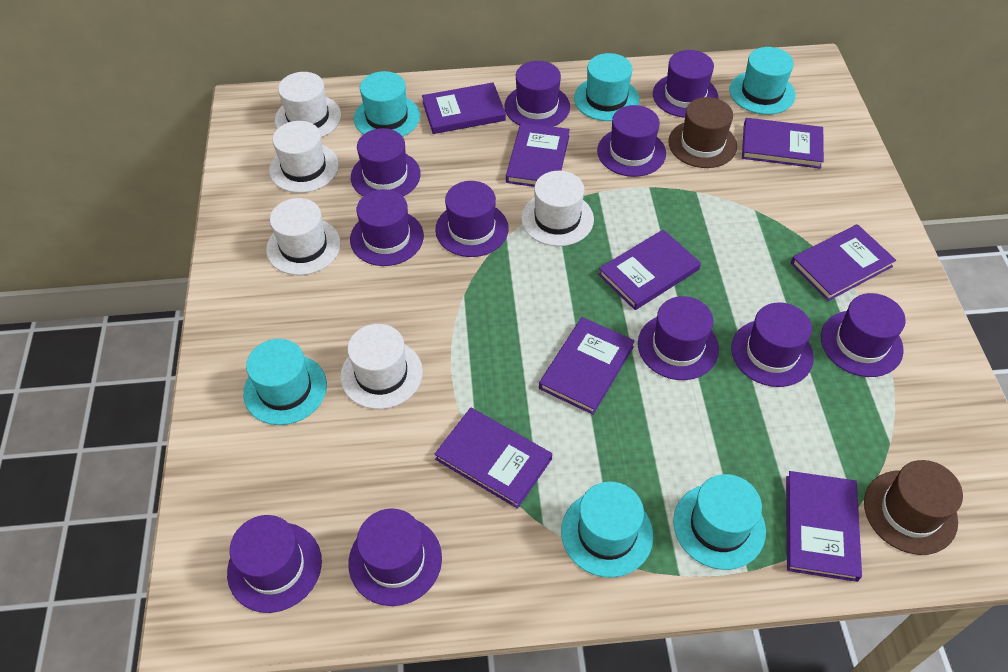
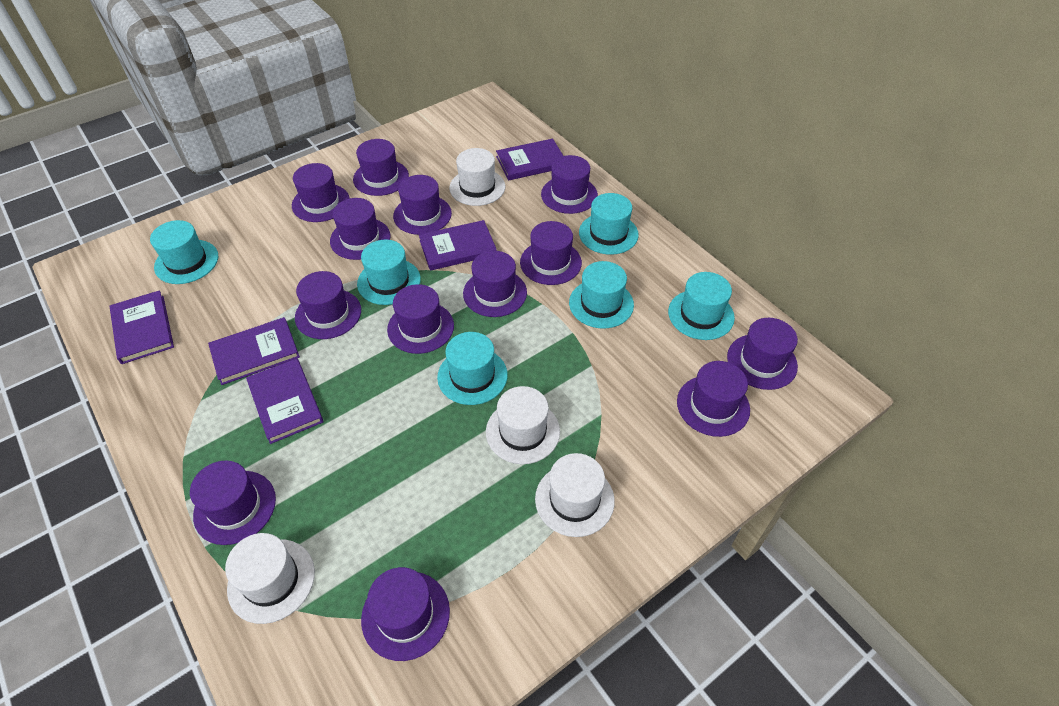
brown hat: 2 -> 0
purple book: 8 -> 5
purple hat: 11 -> 13
white hat: 5 -> 4

